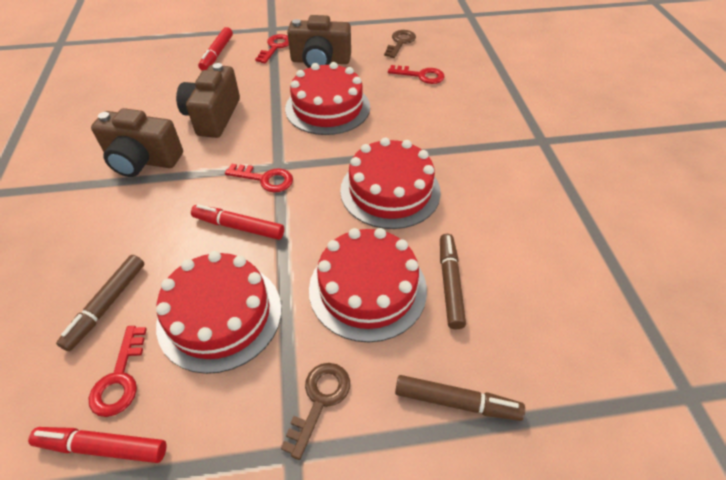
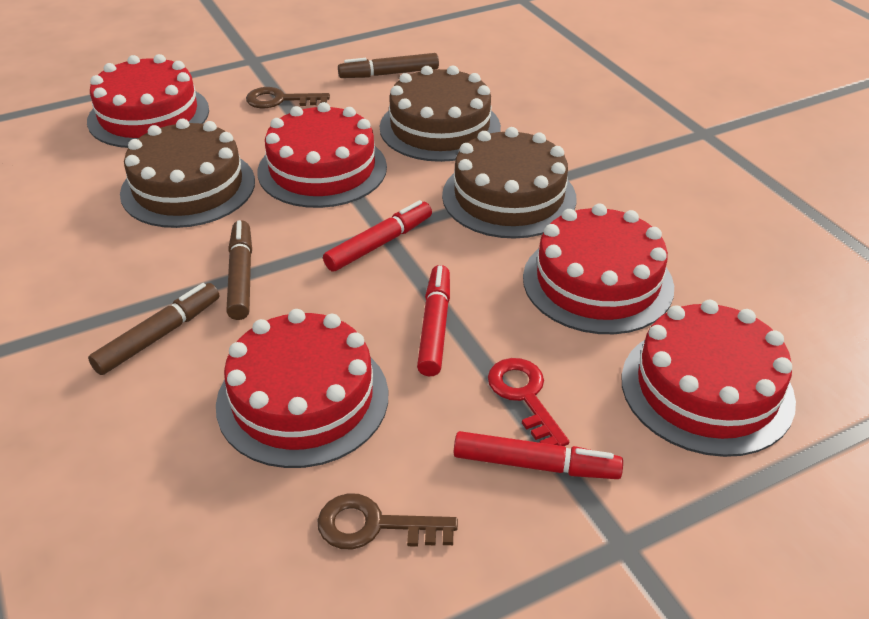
brown cake: 0 -> 3
brown camera: 3 -> 0
red cake: 4 -> 5
red key: 4 -> 1

